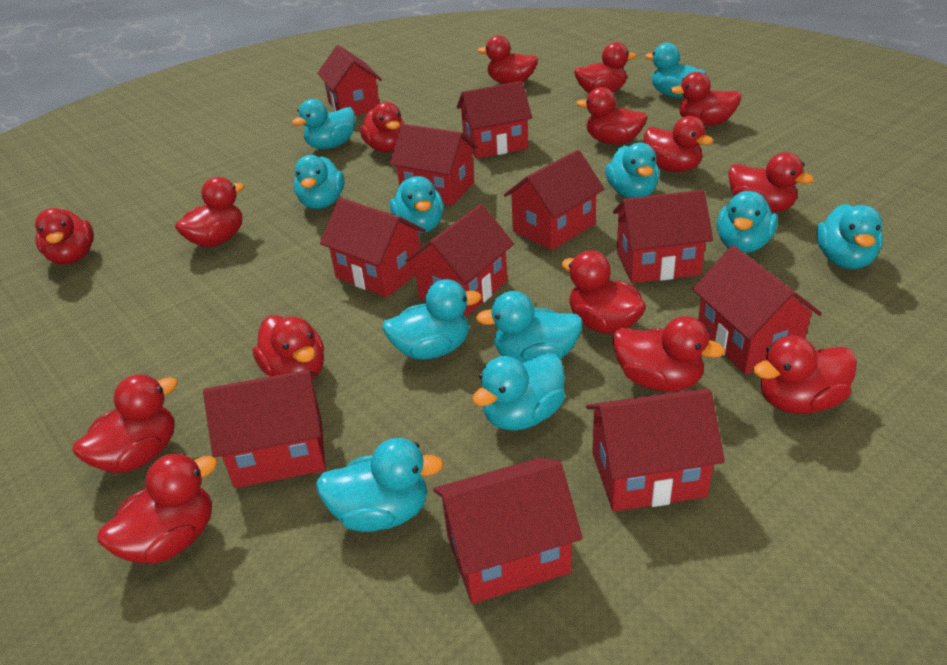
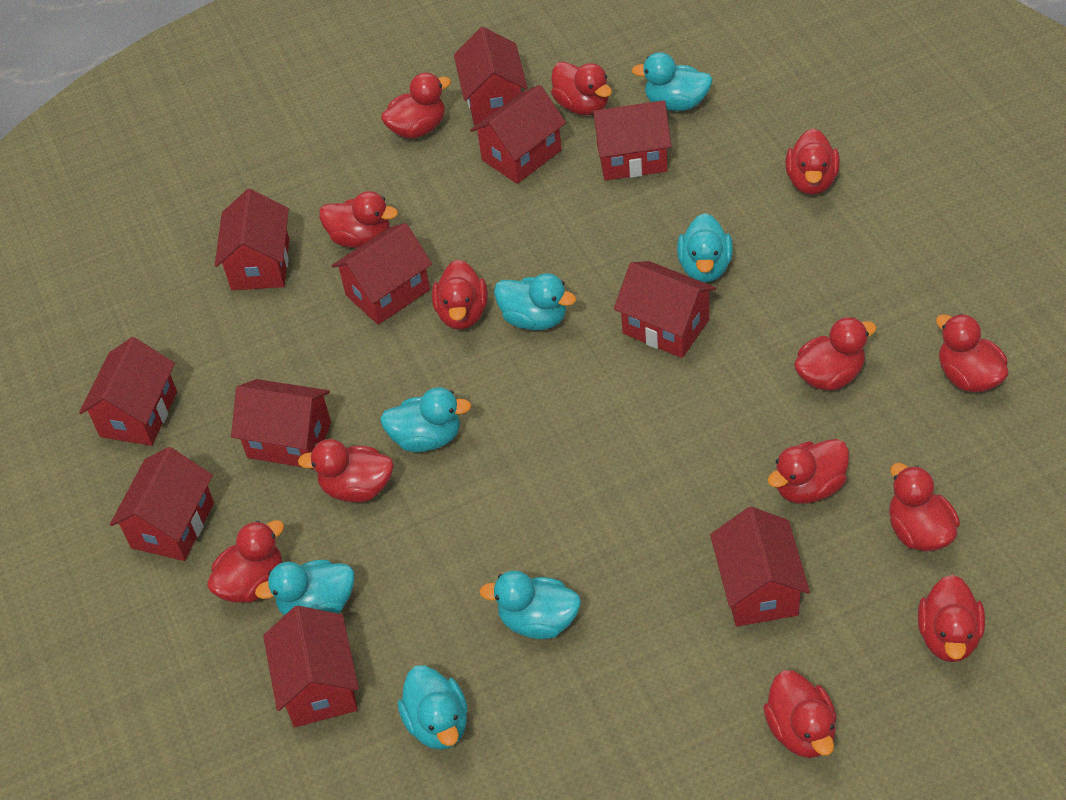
red duck: 15 -> 13
turquoise duck: 11 -> 7

